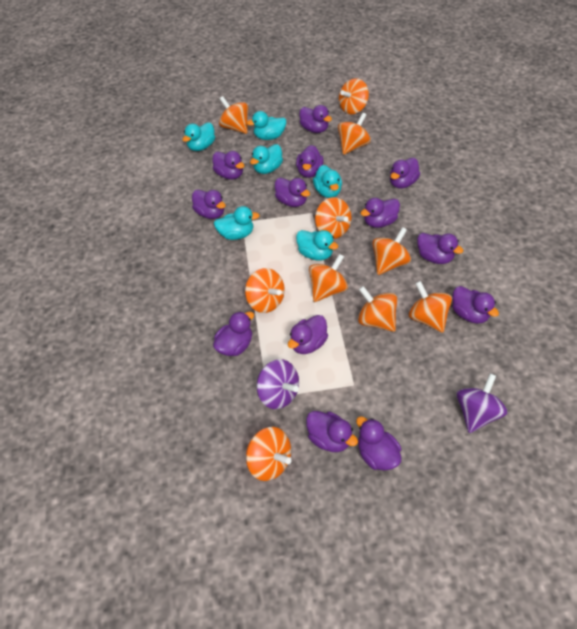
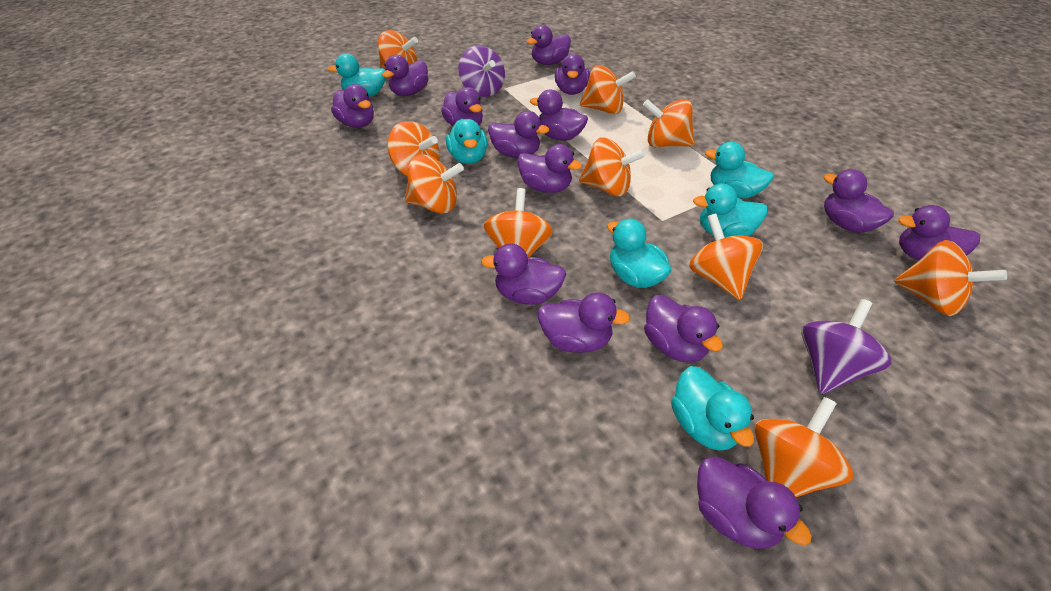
purple duck: 13 -> 14

